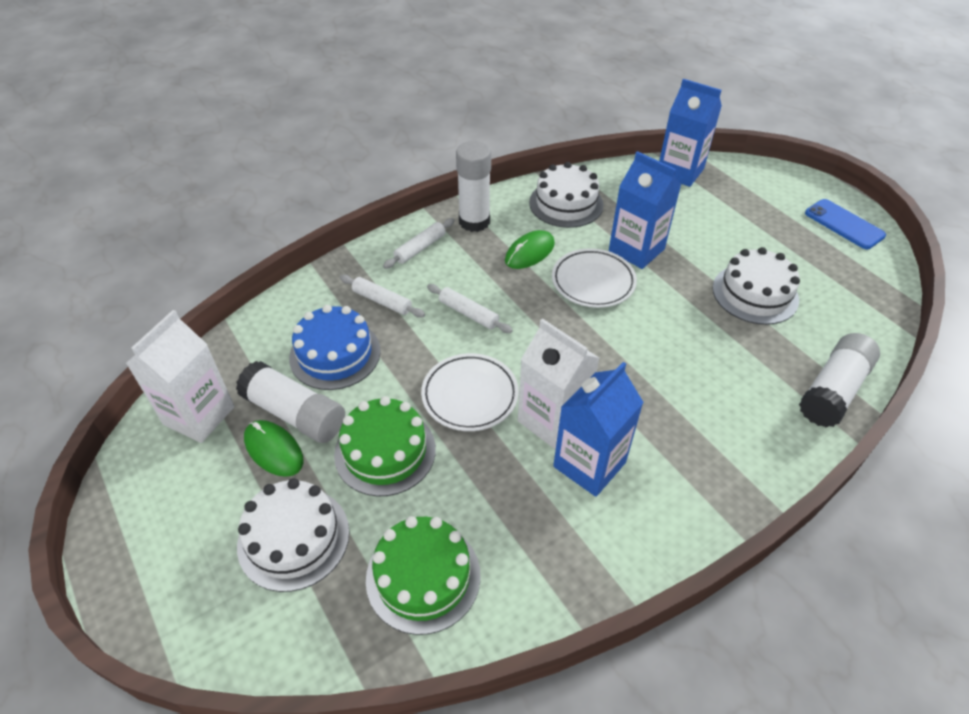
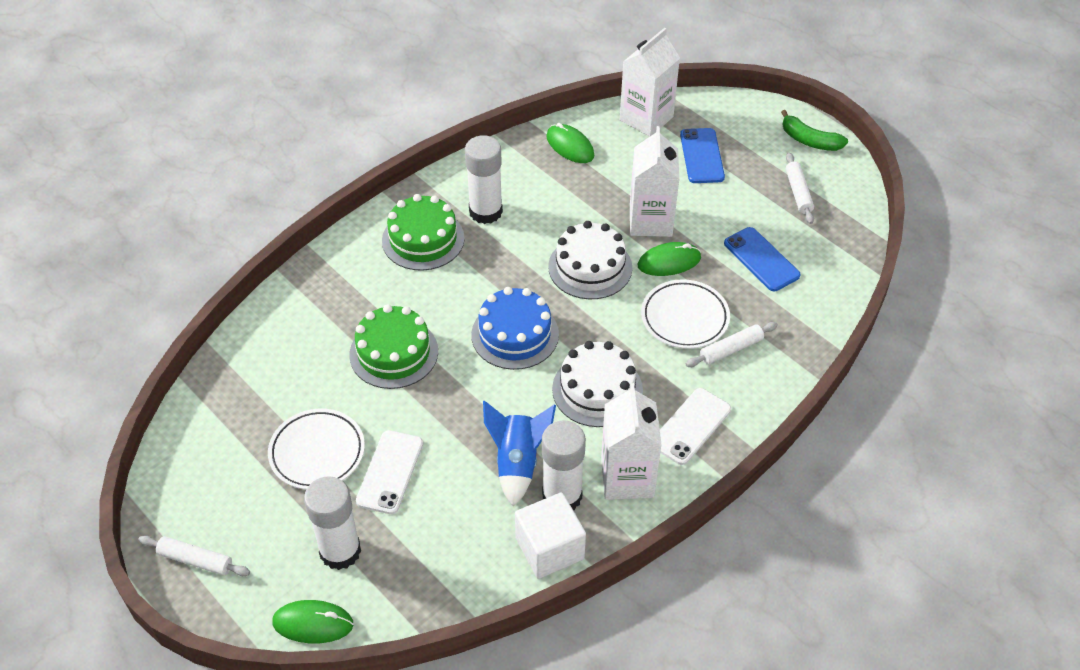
blue carton: 3 -> 0
blue phone: 1 -> 2
blue rocket: 0 -> 1
green banana: 0 -> 1
green mouse: 2 -> 3
white cake: 3 -> 2
white carton: 2 -> 3
white cube: 0 -> 1
white phone: 0 -> 2

